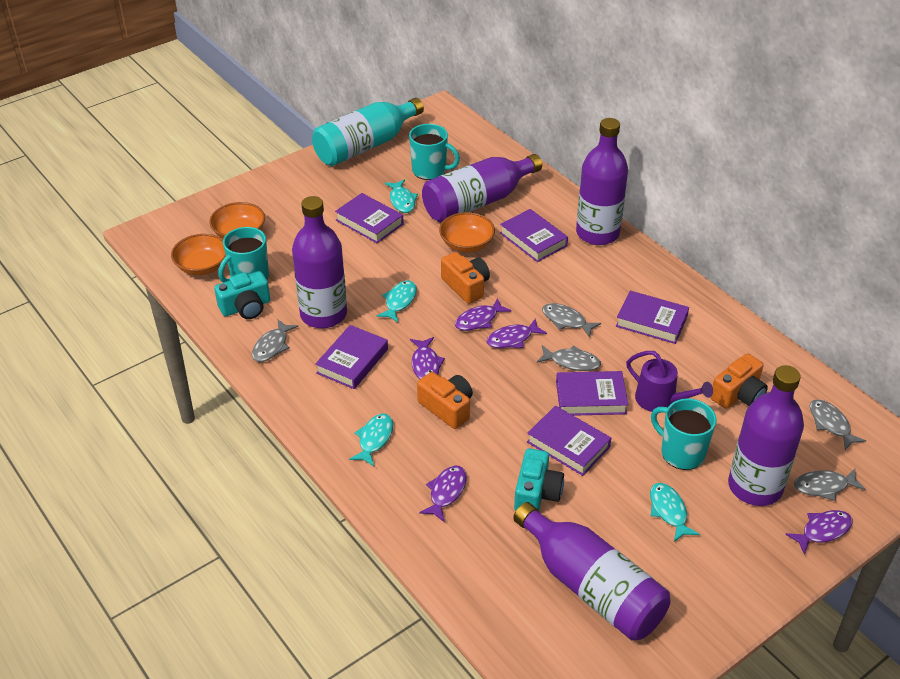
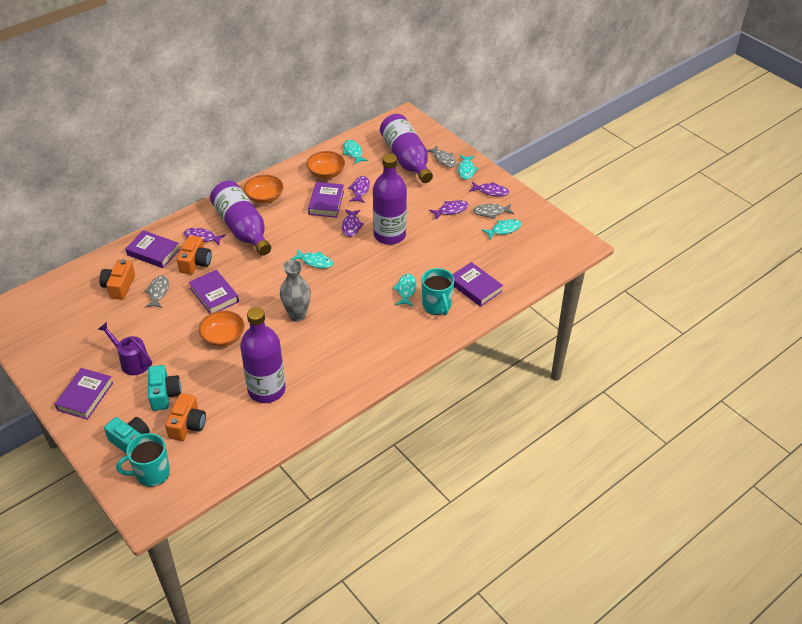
grey fish: 5 -> 3
grey vase: 0 -> 1
purple book: 6 -> 5
purple bottle: 5 -> 4
turquoise bottle: 1 -> 0
turquoise fish: 4 -> 5
turquoise mug: 3 -> 2

